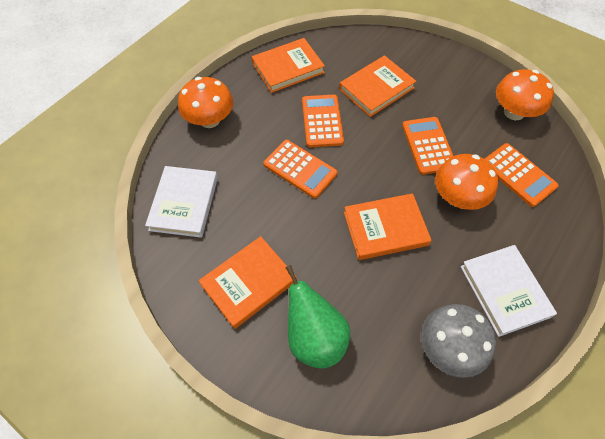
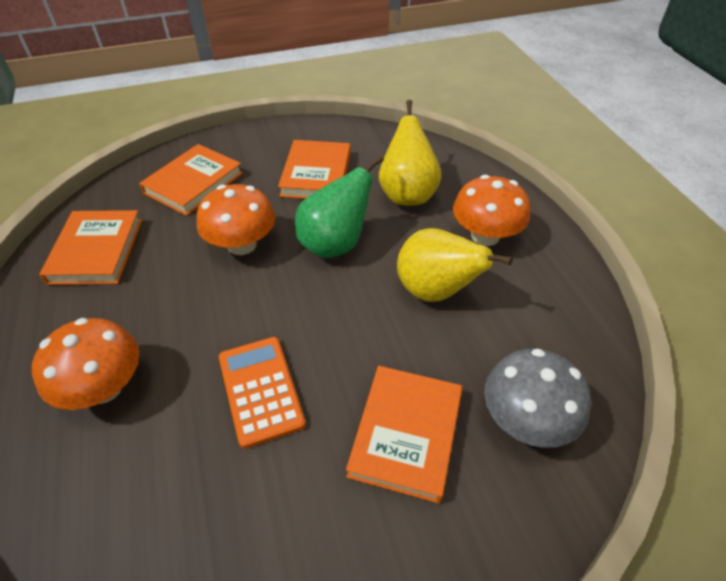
orange calculator: 4 -> 1
white book: 2 -> 0
yellow pear: 0 -> 2

